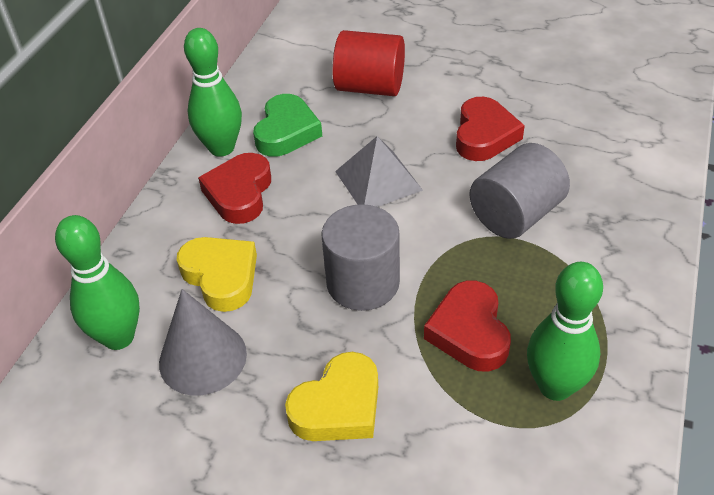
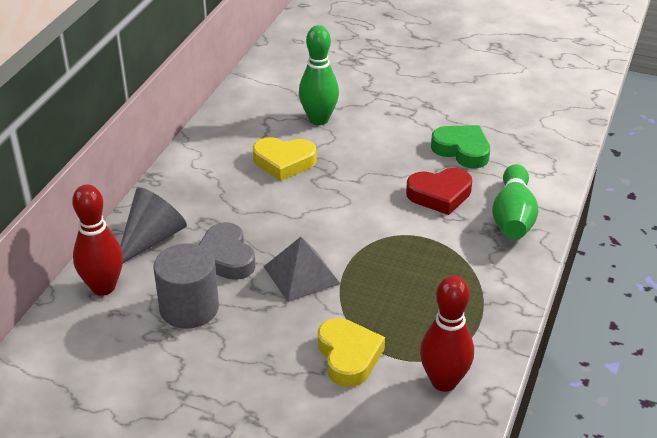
green bowling pin: 3 -> 2
grey cylinder: 2 -> 1
grey heart: 0 -> 1
red bowling pin: 0 -> 2
red cylinder: 1 -> 0
red heart: 3 -> 1

